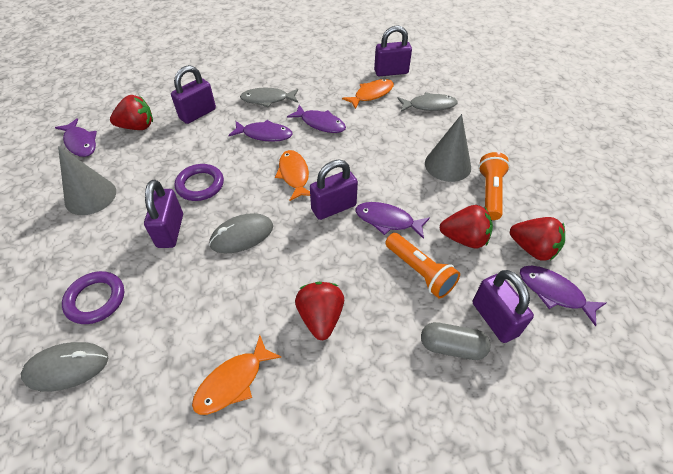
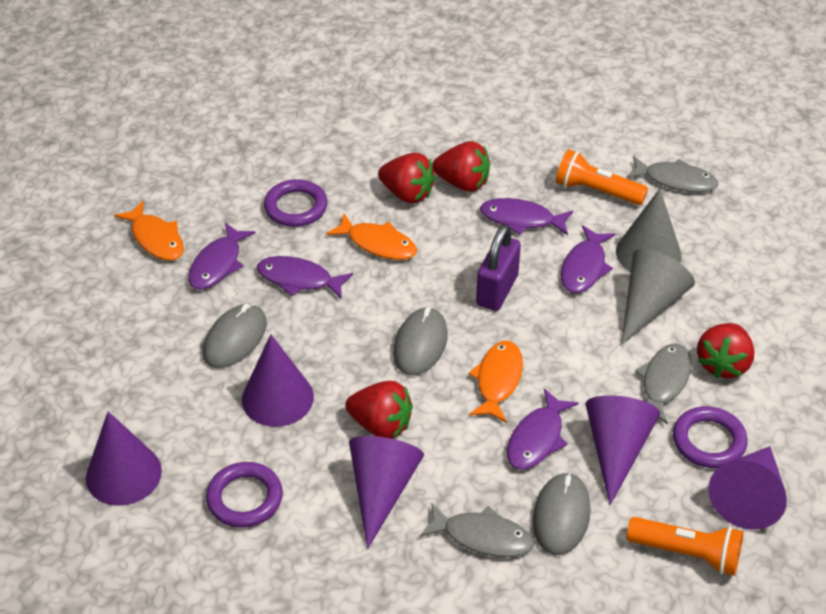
grey capsule: 1 -> 0
grey fish: 2 -> 3
grey mouse: 2 -> 3
purple cone: 0 -> 5
purple padlock: 5 -> 1
purple ring: 2 -> 3

